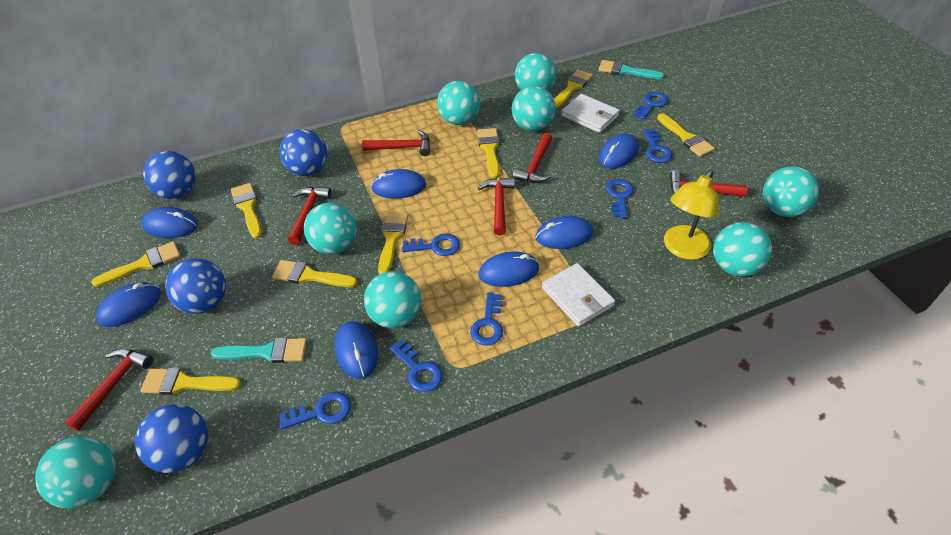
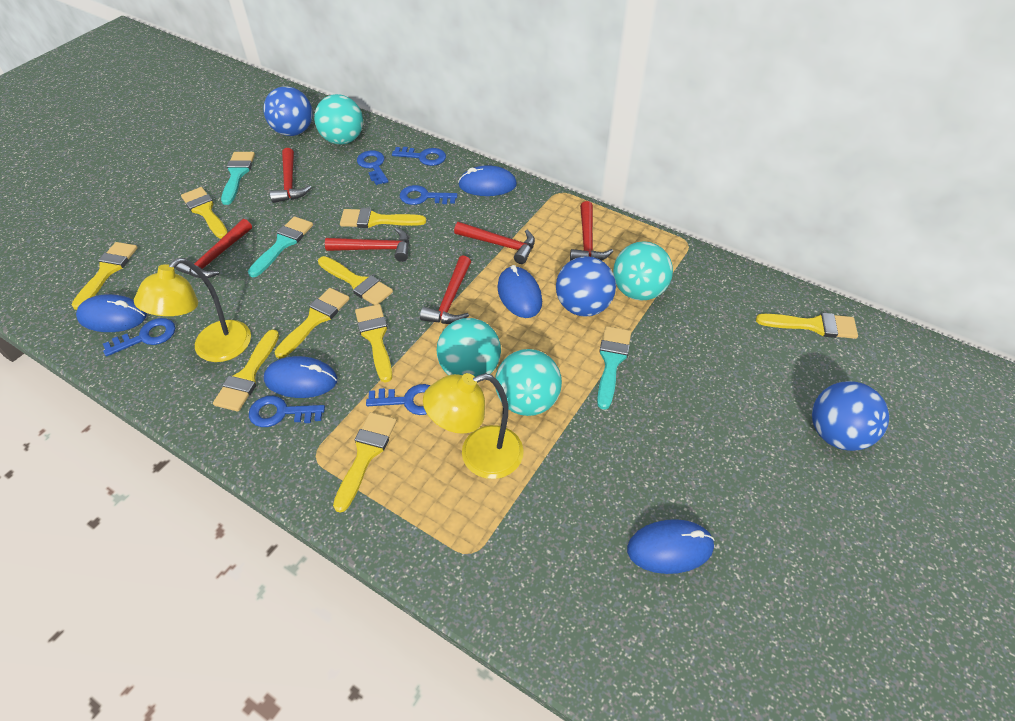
blue ball: 4 -> 3
blue key: 7 -> 6
blue mouse: 7 -> 5
turquoise ball: 8 -> 4
turquoise brush: 2 -> 3
white wallet: 2 -> 0
yellow brush: 8 -> 9
yellow lamp: 1 -> 2

